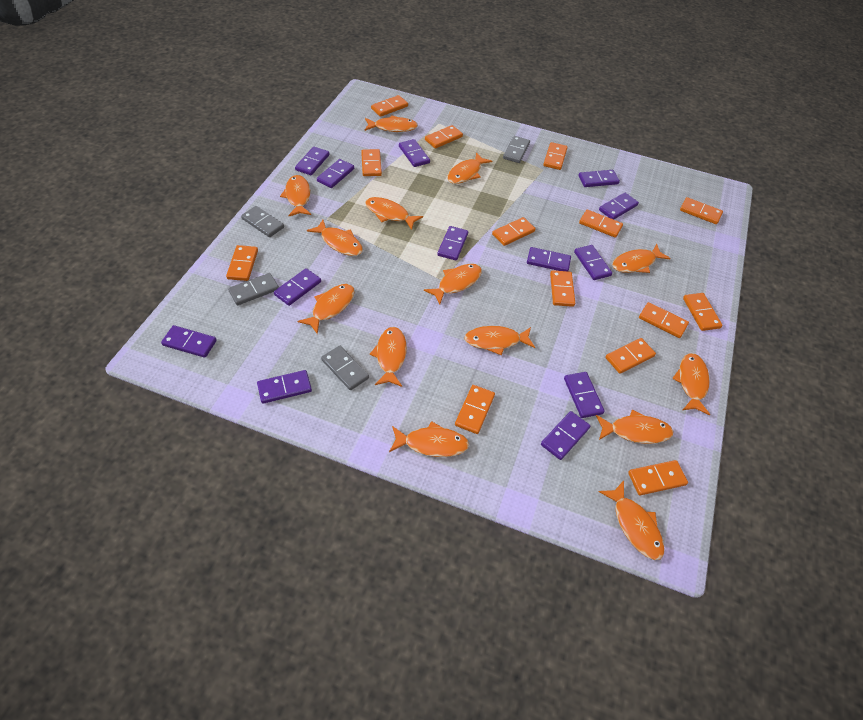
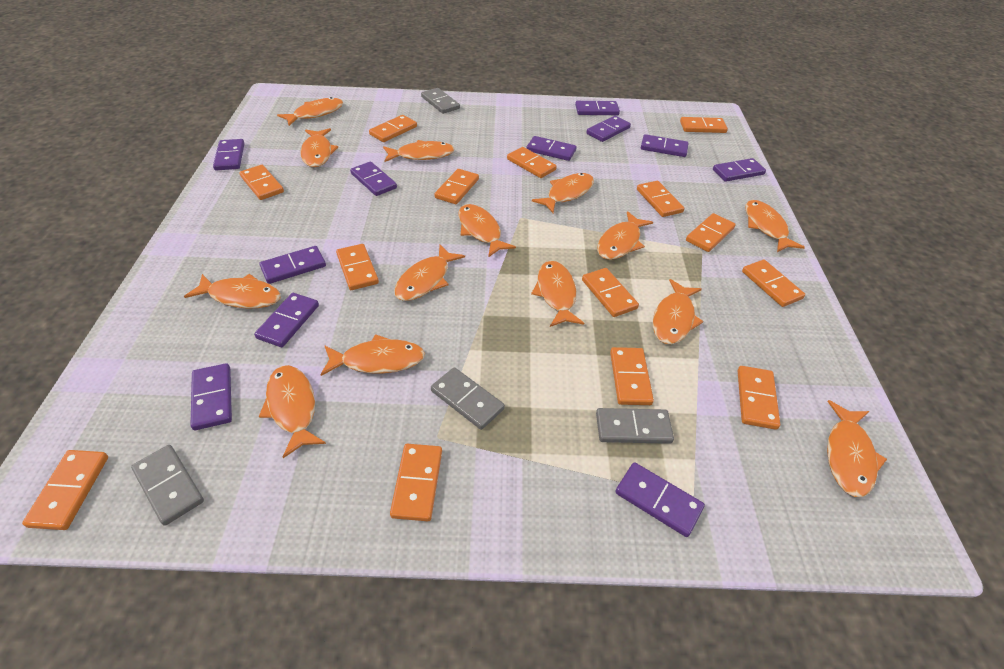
purple domino: 13 -> 11

